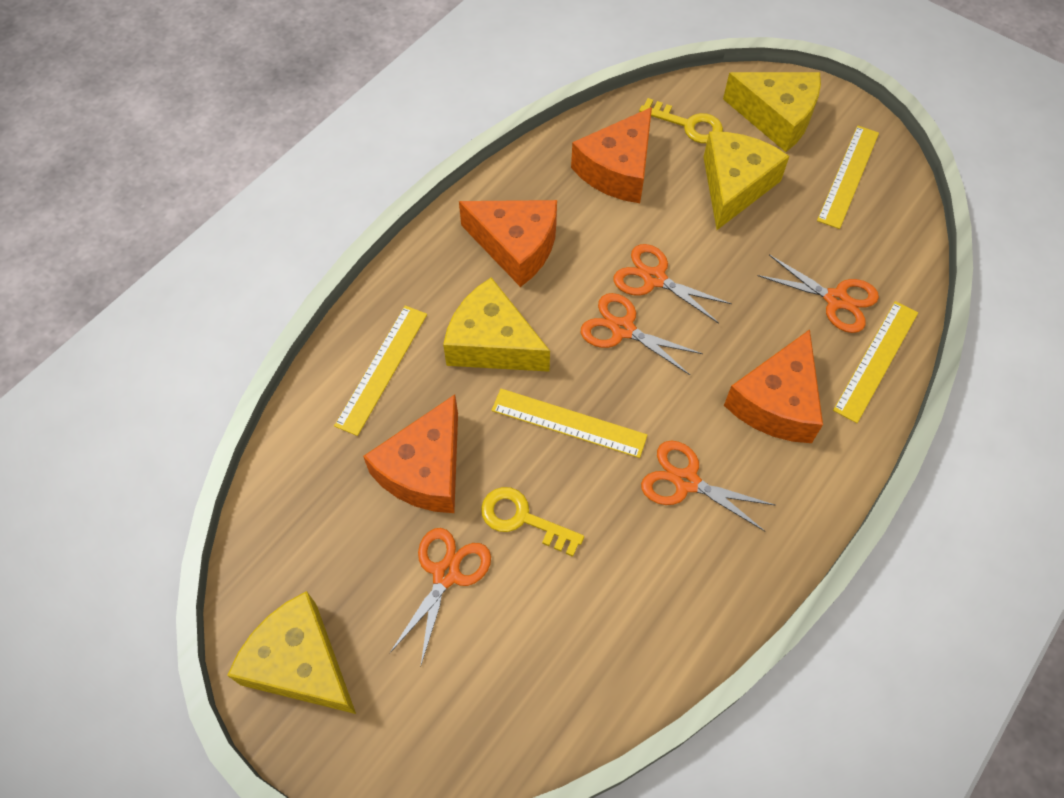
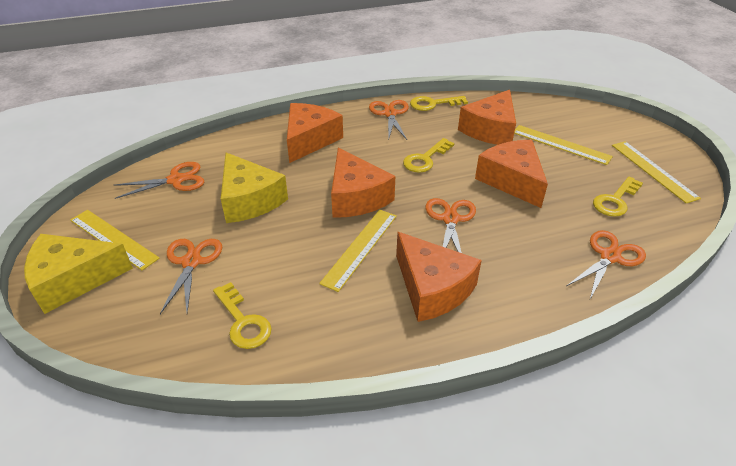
orange cheese: 4 -> 5
yellow cheese: 4 -> 2
yellow key: 2 -> 4

